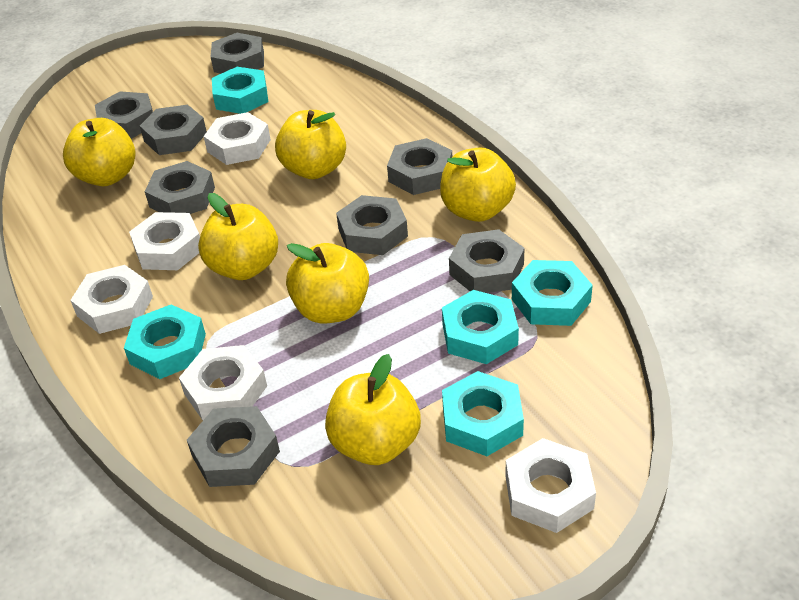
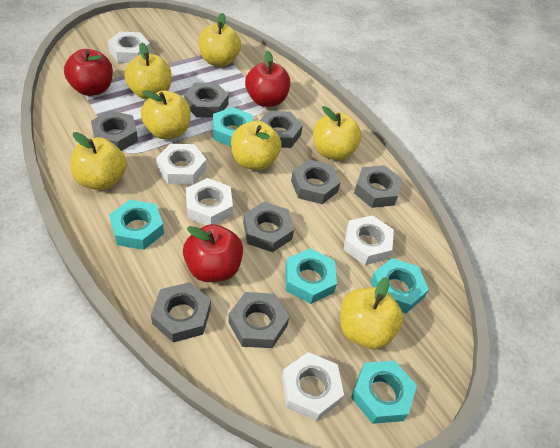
red apple: 0 -> 3
yellow apple: 6 -> 7

